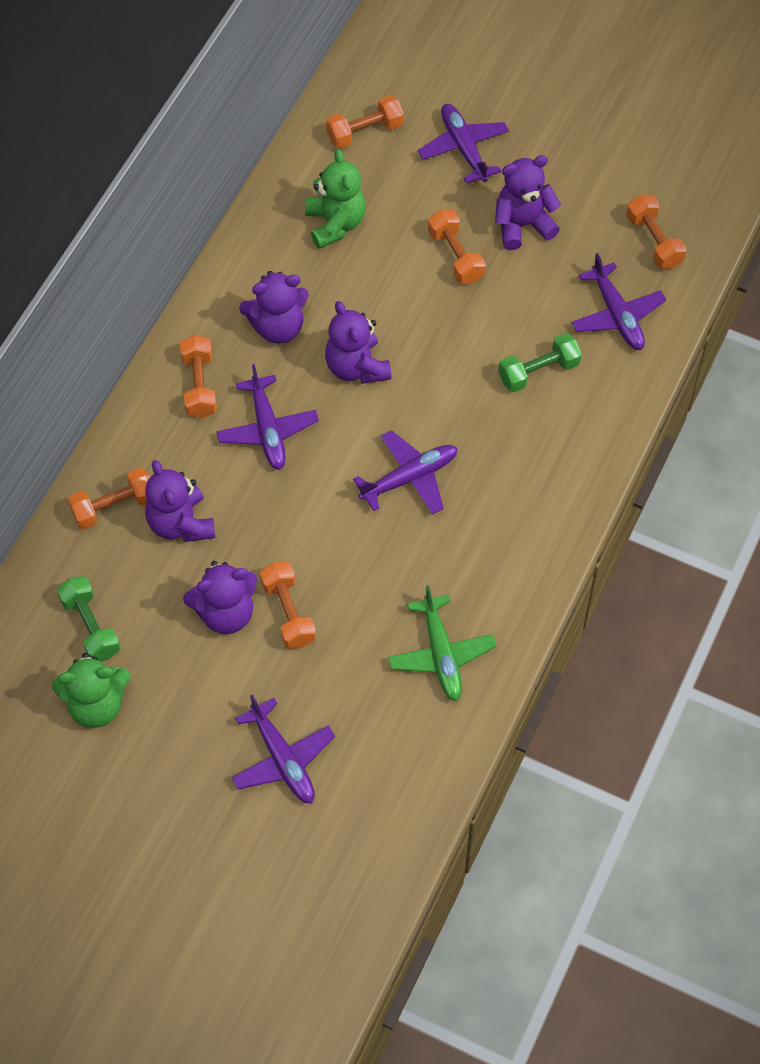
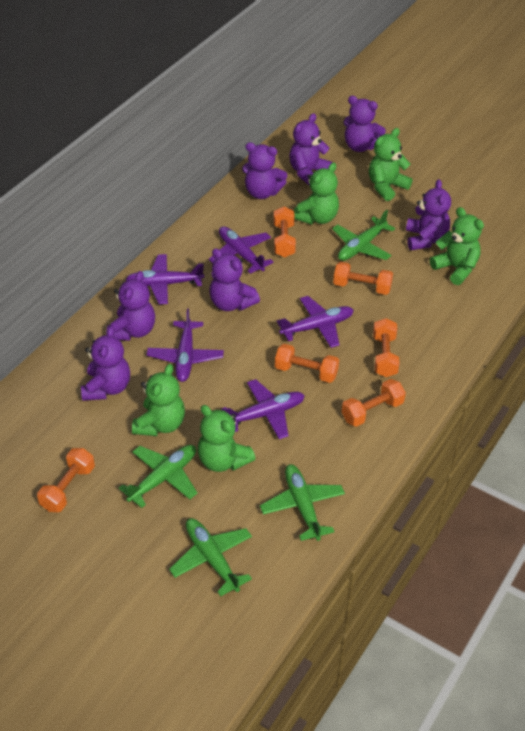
green dumbbell: 2 -> 0
green plane: 1 -> 4
green teddy bear: 2 -> 5
purple teddy bear: 5 -> 7

